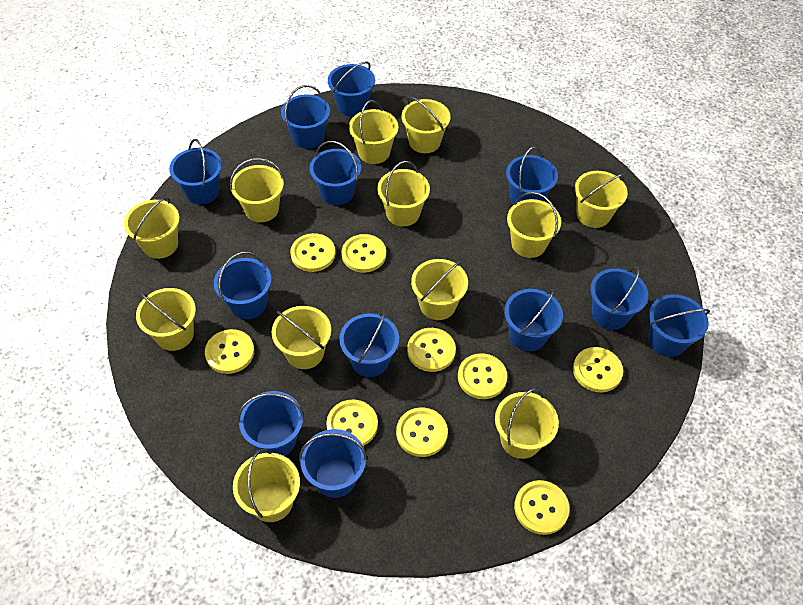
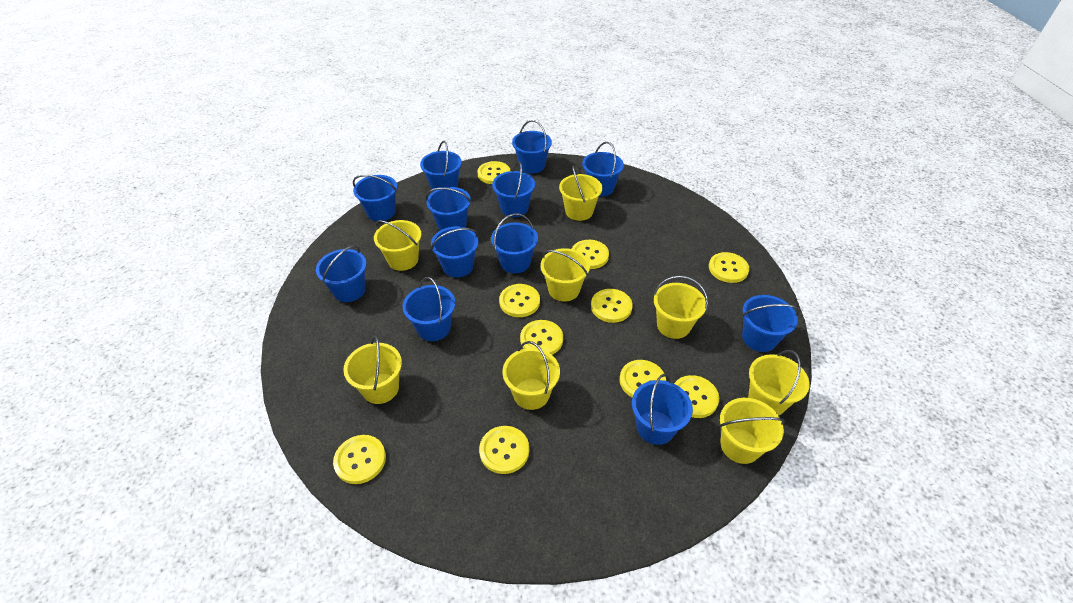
yellow bucket: 12 -> 8
yellow button: 9 -> 10

